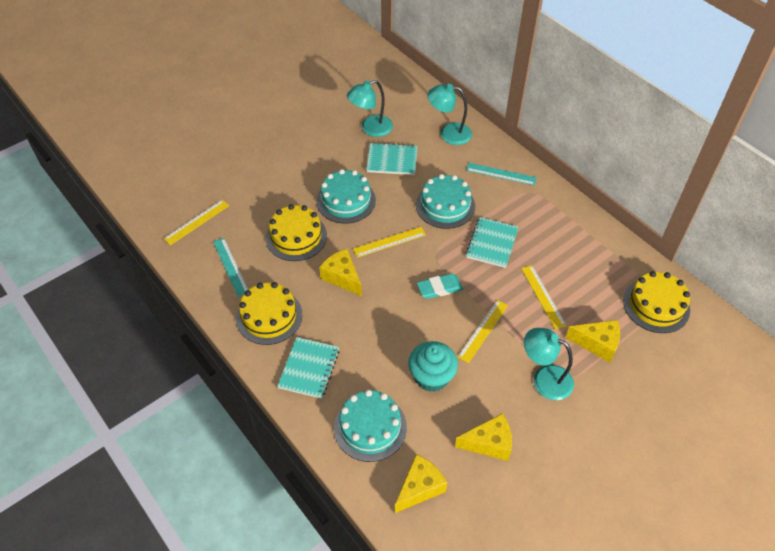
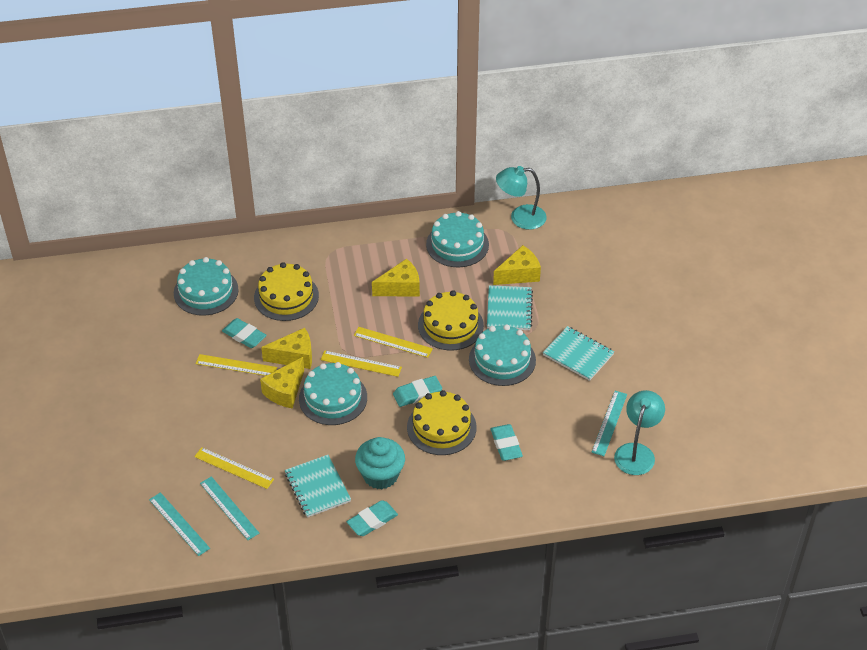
turquoise cake: 3 -> 4
turquoise eraser: 1 -> 4
turquoise lamp: 3 -> 2
turquoise ruler: 2 -> 3

